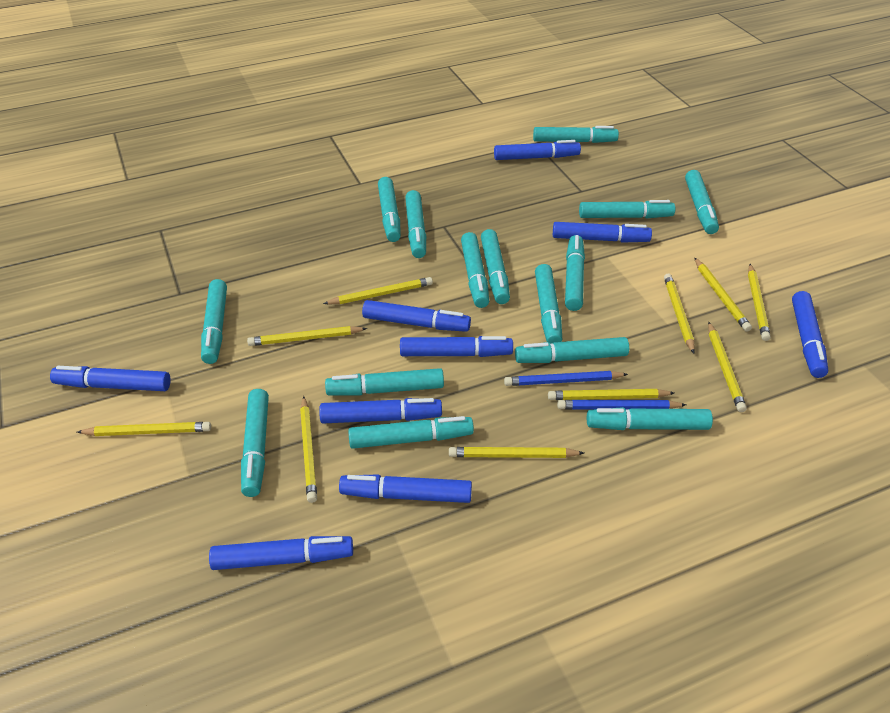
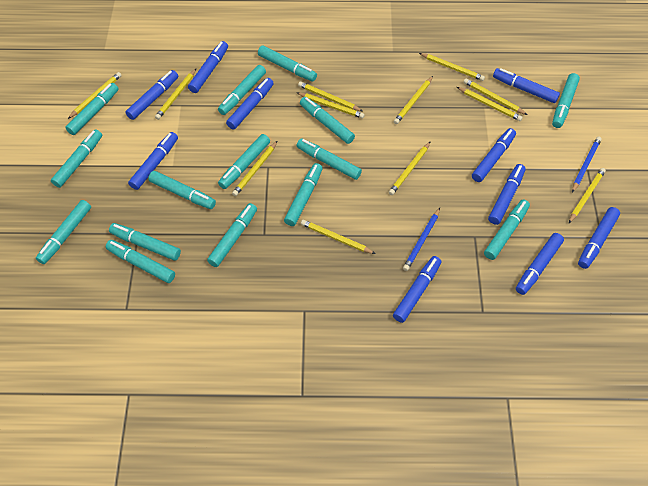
blue marker: 9 -> 10
yellow pencil: 10 -> 12

